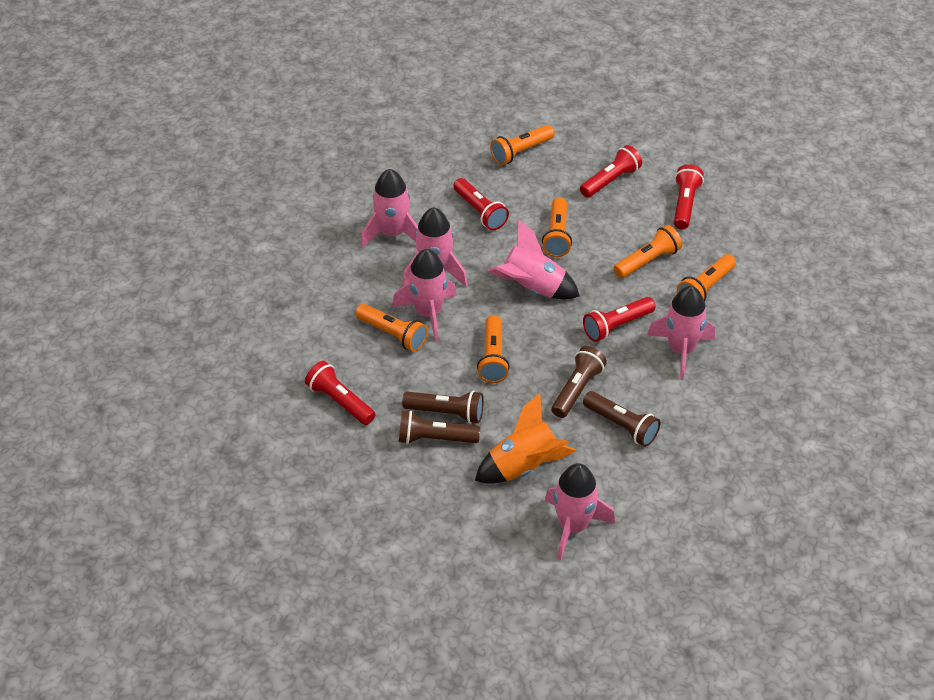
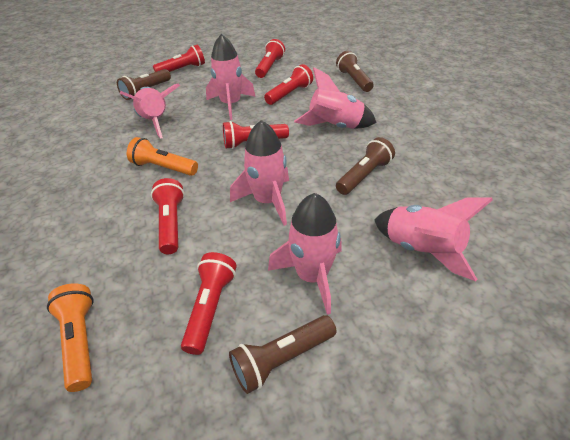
orange flashlight: 6 -> 2
orange rocket: 1 -> 0
red flashlight: 5 -> 6

